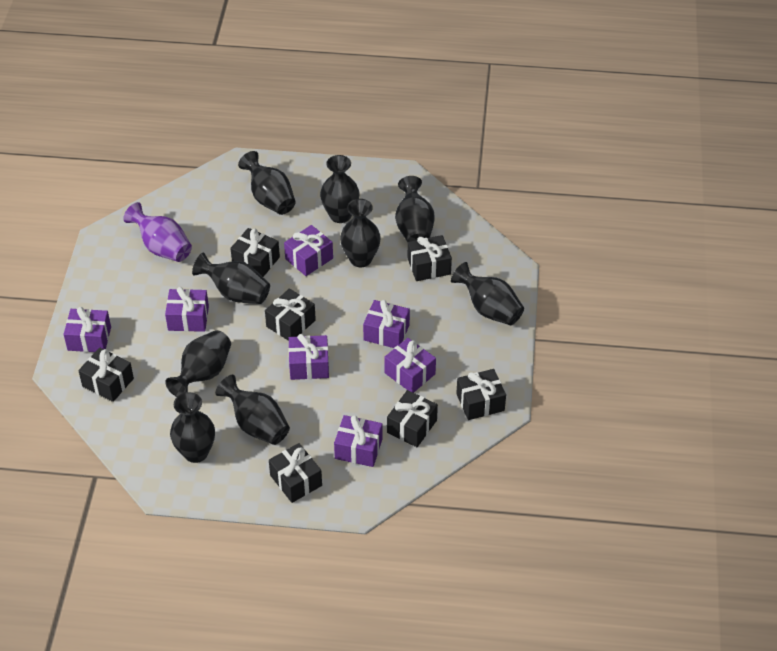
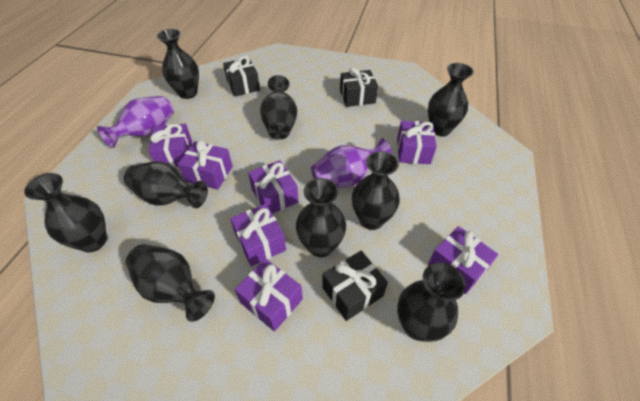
black gift: 7 -> 3
purple vase: 1 -> 2

